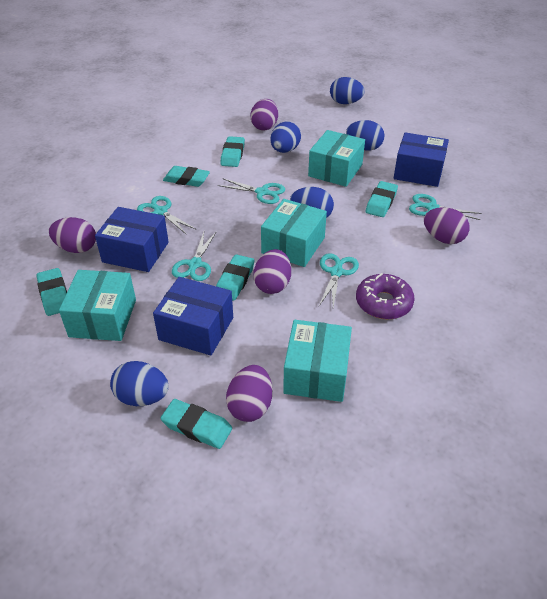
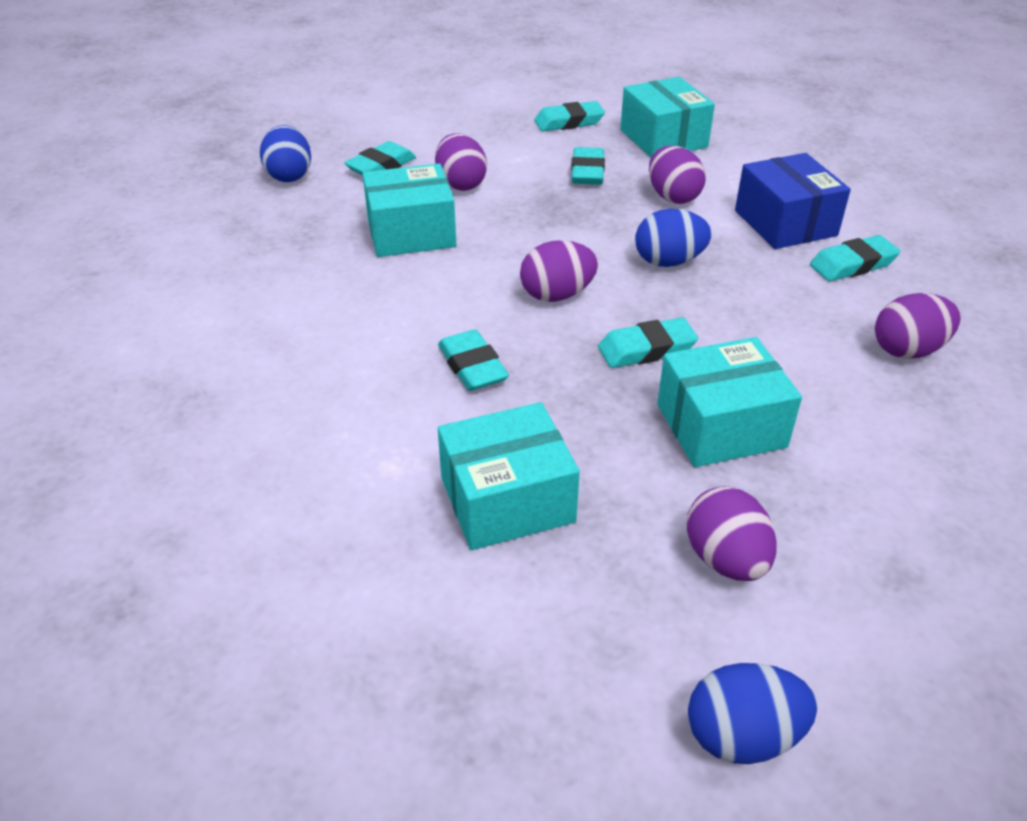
blue box: 3 -> 1
blue egg: 5 -> 3
purple donut: 1 -> 0
turquoise scissors: 5 -> 0

